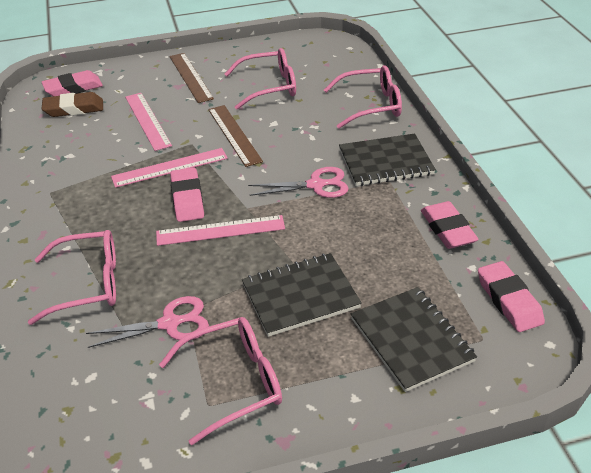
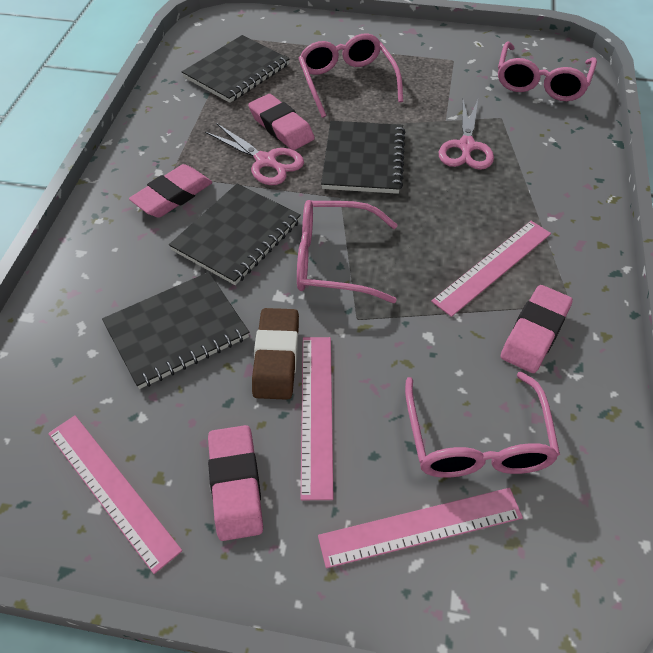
black notebook: 3 -> 4
brown ruler: 2 -> 0
pink ruler: 3 -> 4

